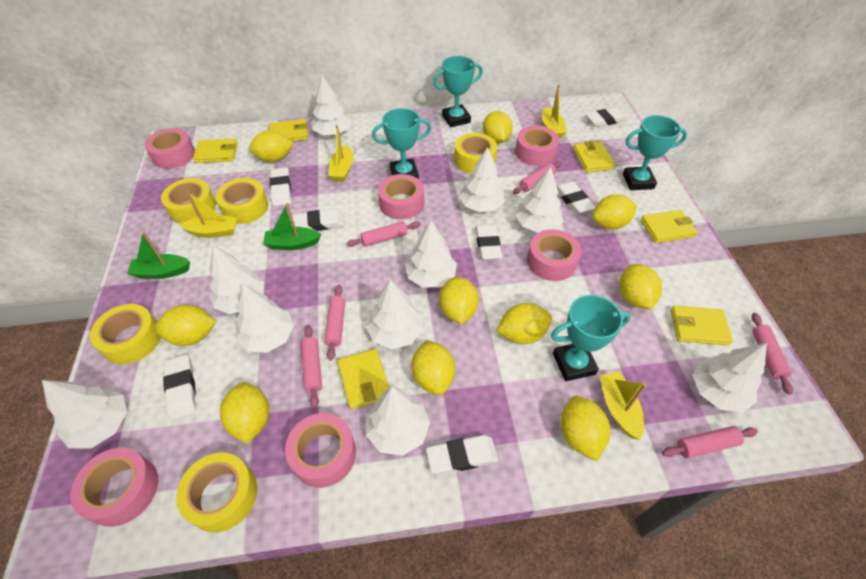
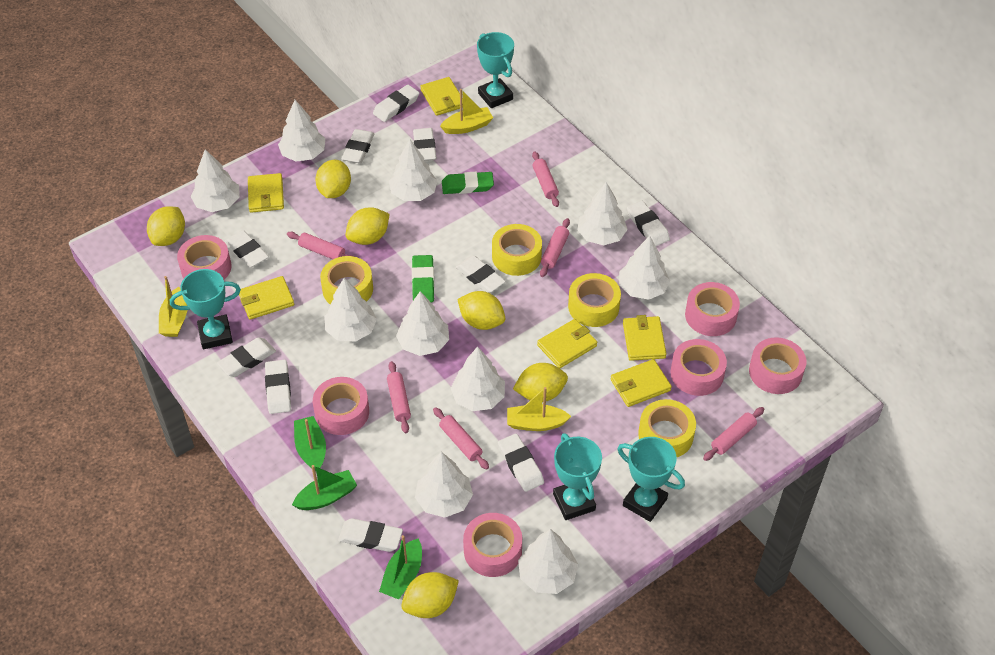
green boat: 2 -> 3
green eraser: 0 -> 2
white eraser: 7 -> 10
yellow boat: 4 -> 3
yellow lemon: 10 -> 6
yellow tape: 5 -> 4

